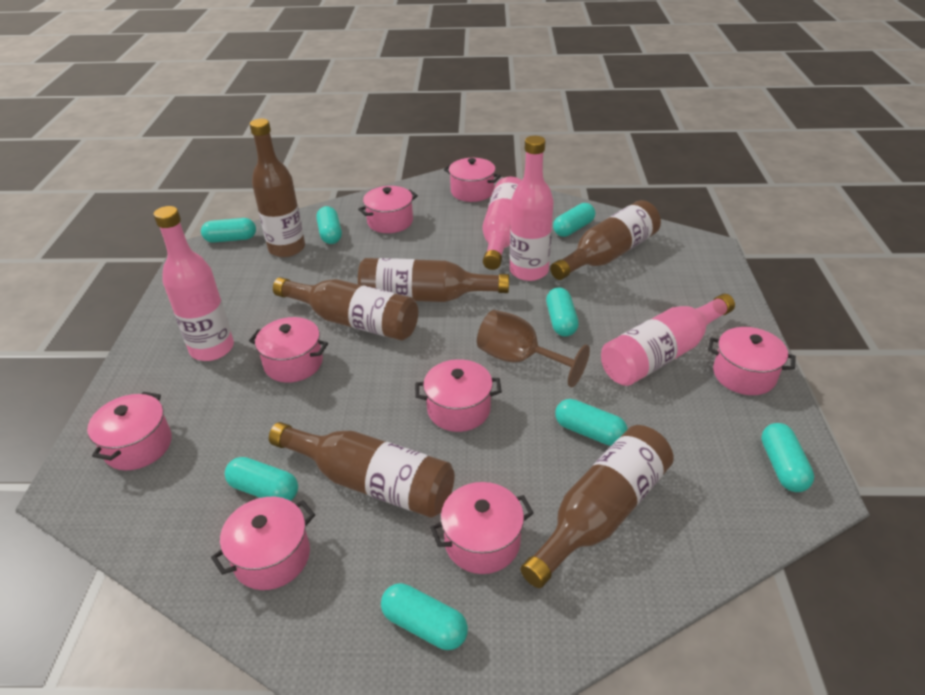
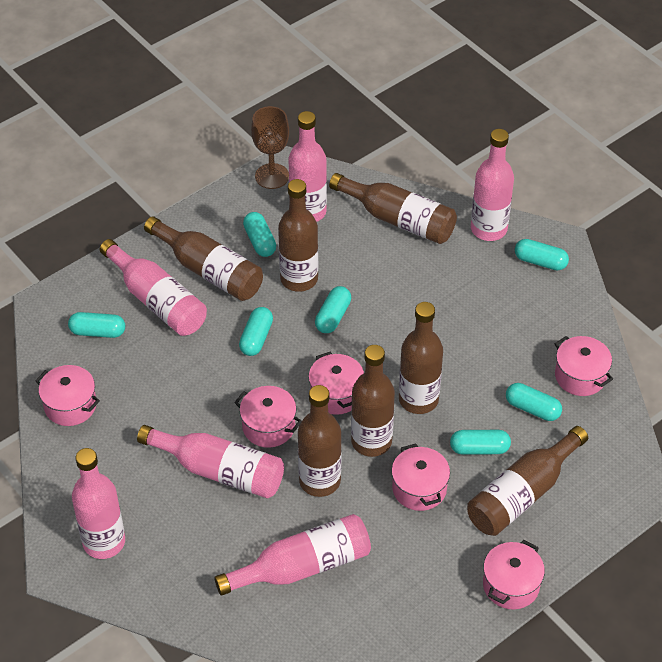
brown bottle: 6 -> 7
pink bottle: 4 -> 6
pink pot: 8 -> 6
turquoise capsule: 8 -> 7

